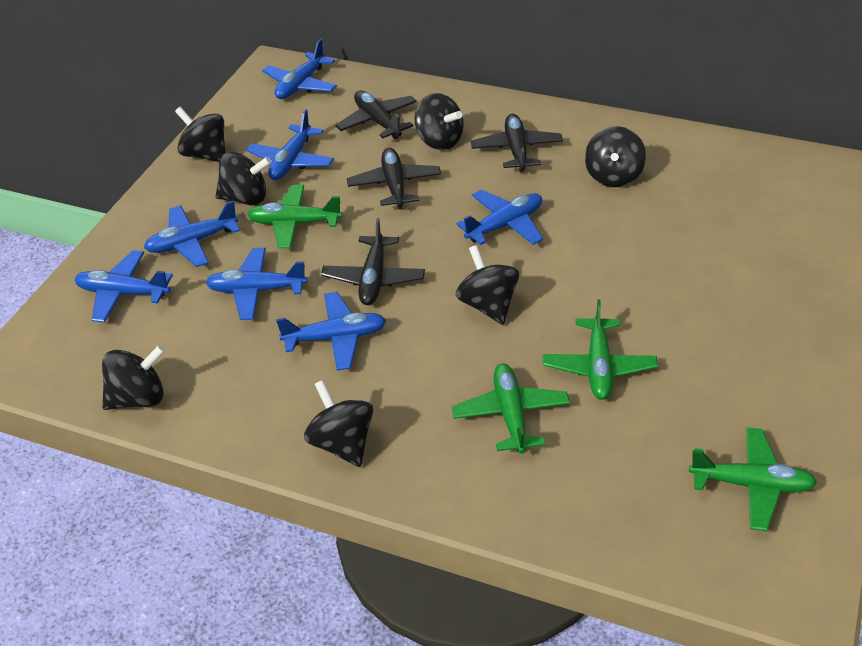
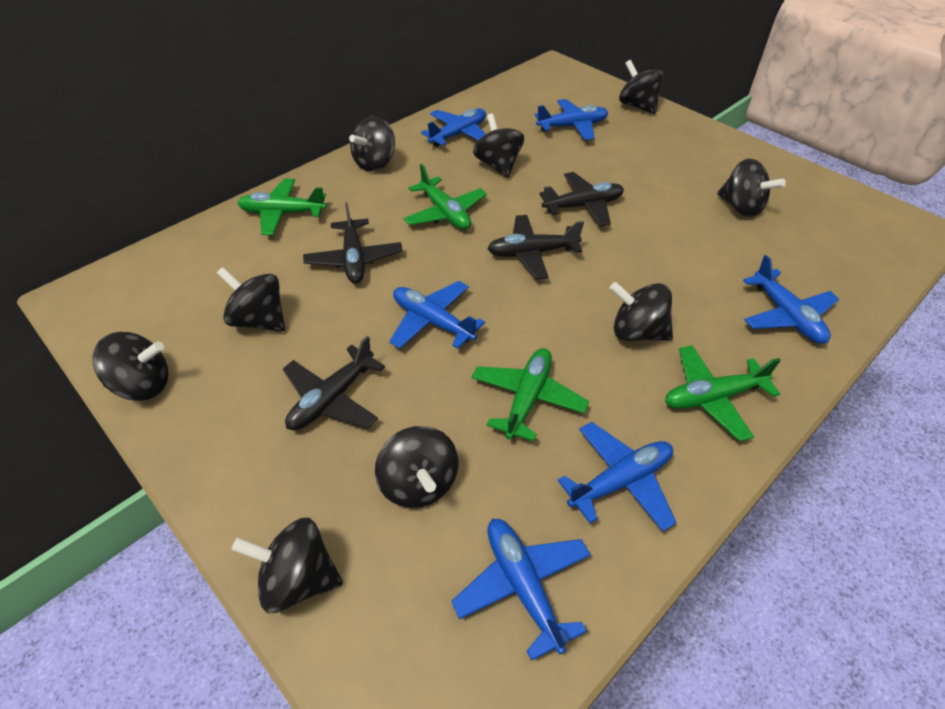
black spinning top: 7 -> 9
blue plane: 7 -> 6

